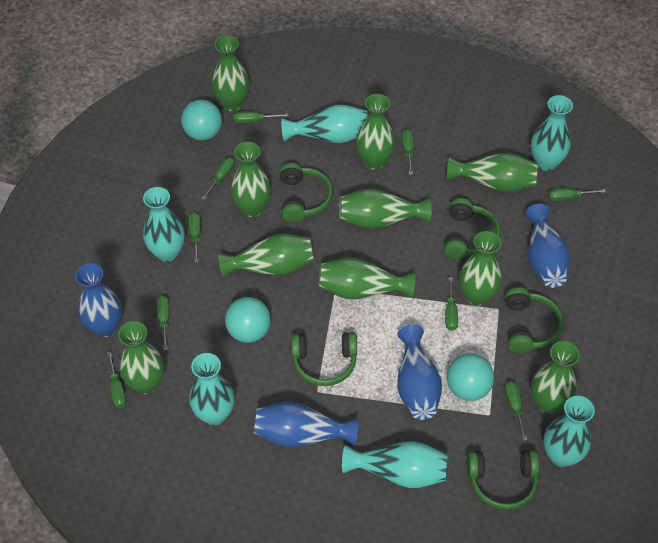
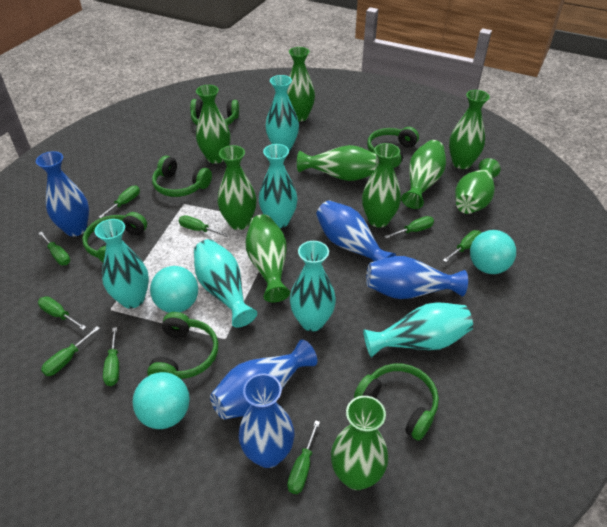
blue vase: 4 -> 5
green headphones: 5 -> 6

